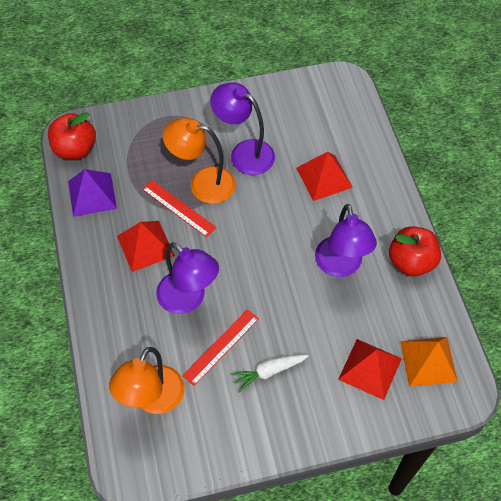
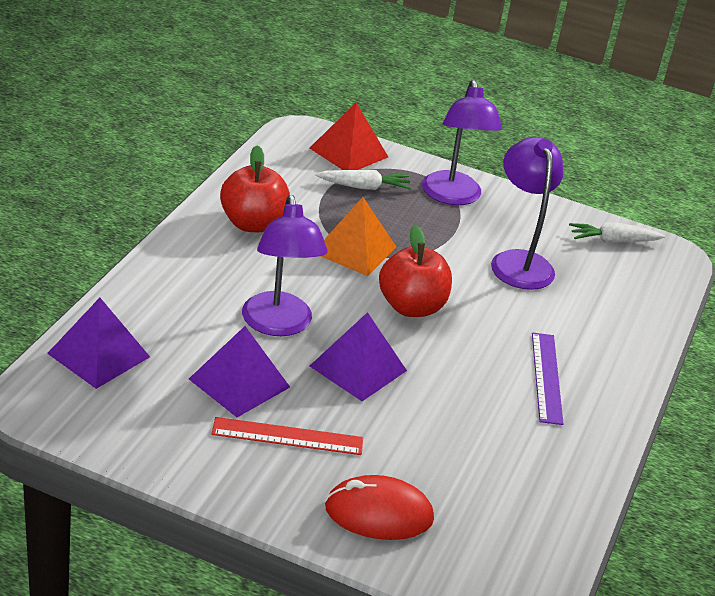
orange lamp: 2 -> 0
purple pyramid: 1 -> 3
purple ruler: 0 -> 1
red mouse: 0 -> 1
red pyramid: 3 -> 1
red ruler: 2 -> 1
white carrot: 1 -> 2

